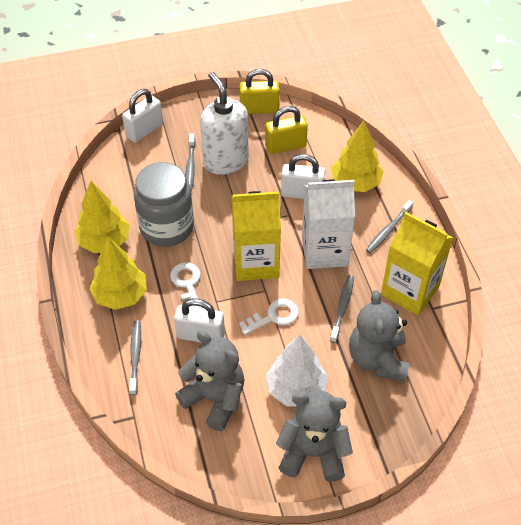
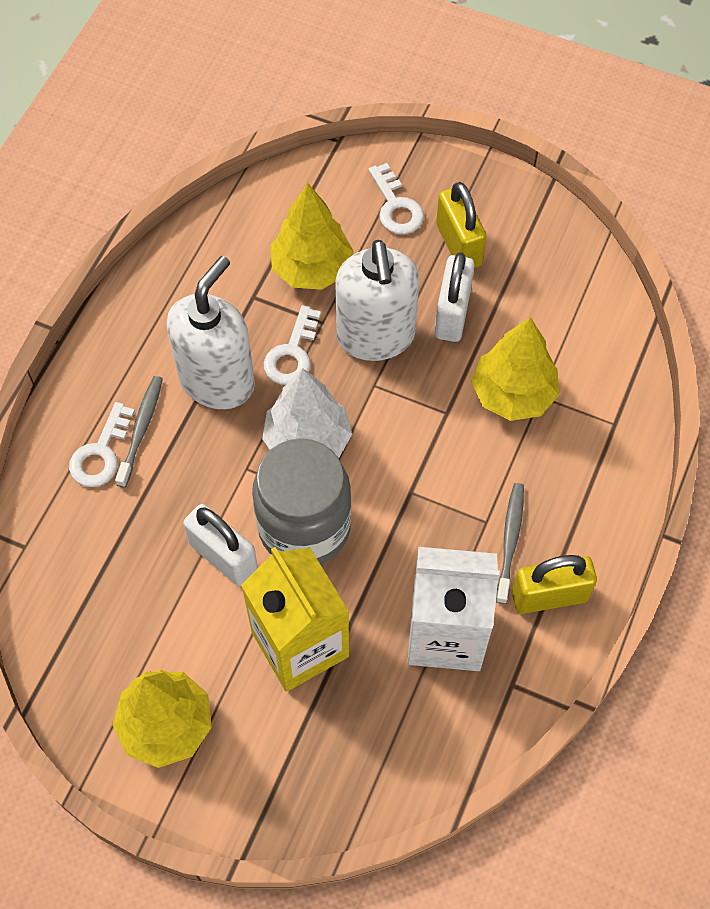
grey teddy bear: 3 -> 0
grey toothbrush: 4 -> 2
white key: 2 -> 3
white padlock: 3 -> 2
white soap dispenser: 1 -> 2
yellow carton: 2 -> 1

